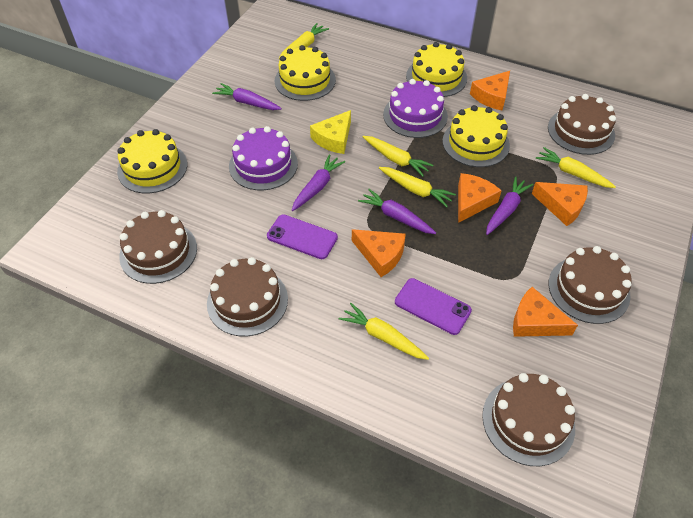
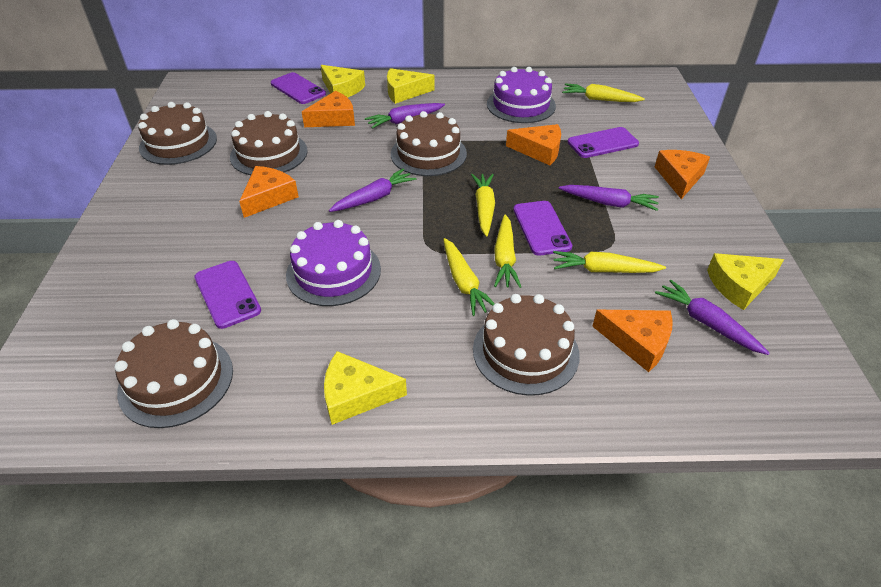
purple phone: 2 -> 4
yellow cake: 4 -> 0
yellow cheese: 1 -> 4

